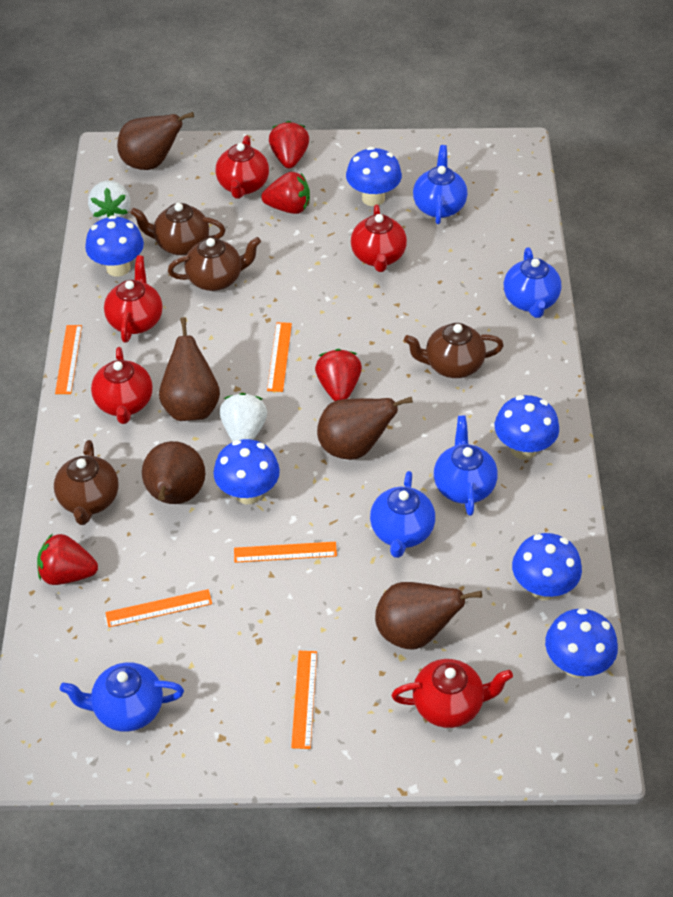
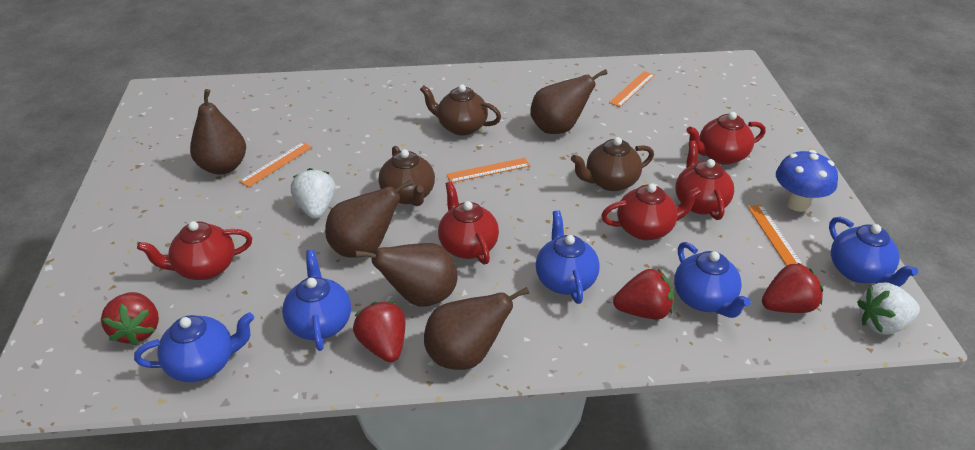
blue mushroom: 6 -> 1
brown teapot: 4 -> 3
orange ruler: 5 -> 4

